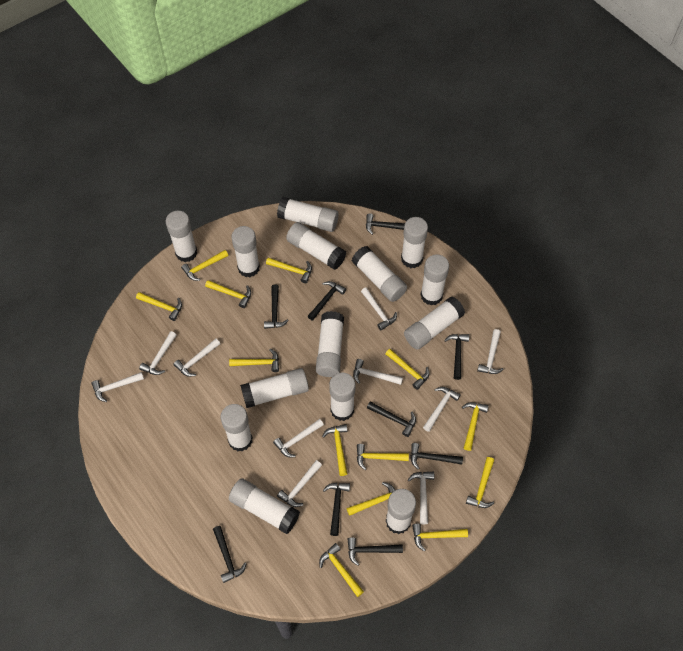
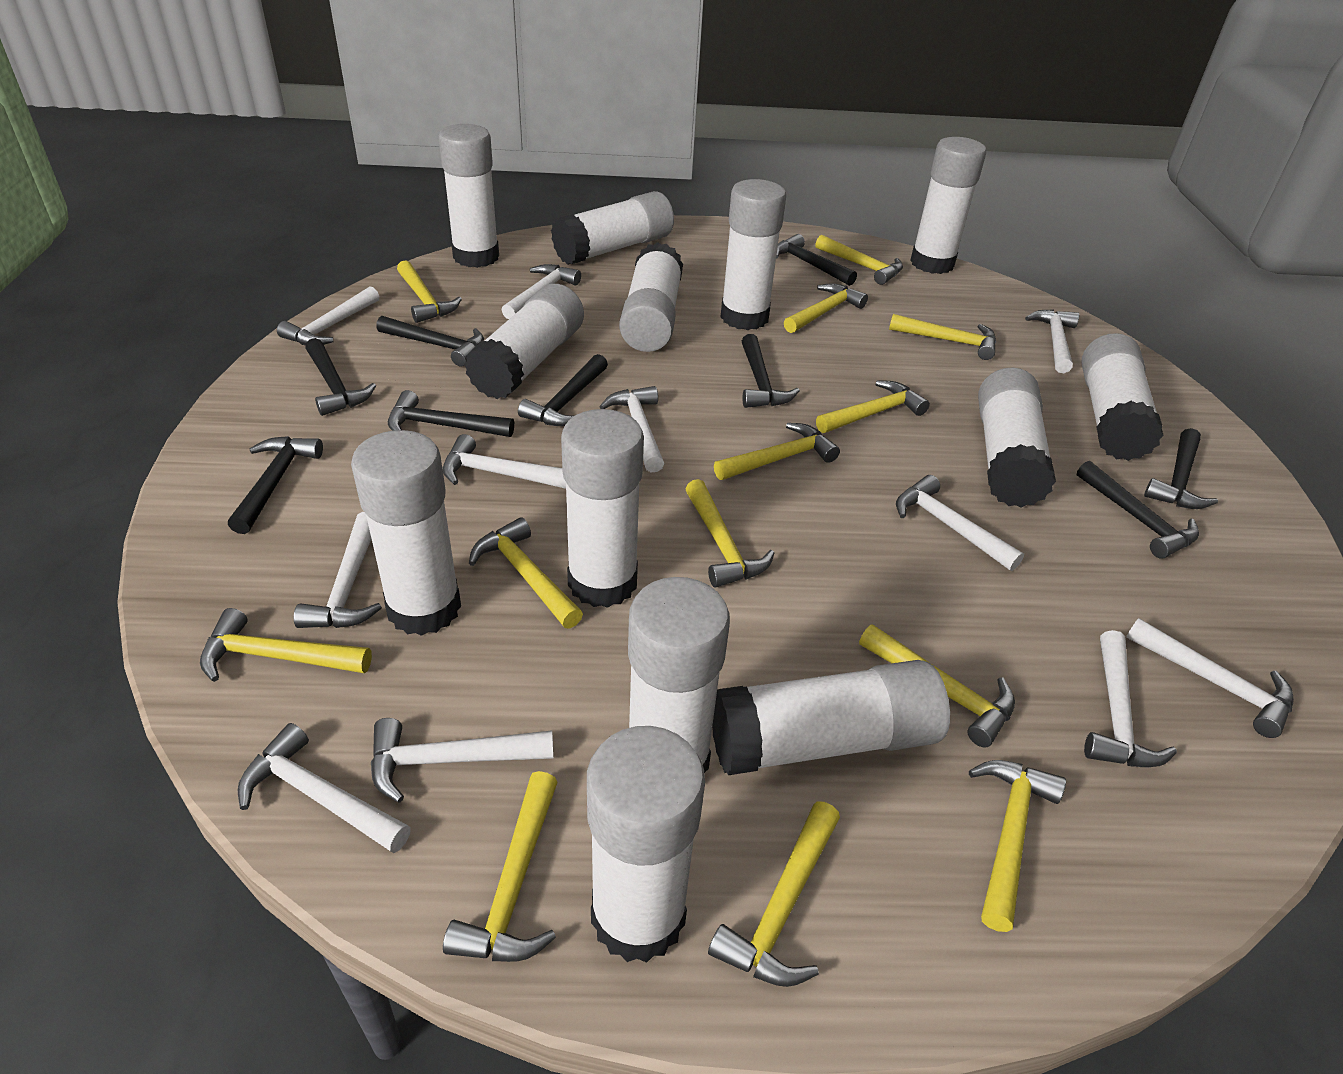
white glue stick: 14 -> 13
white hammer: 10 -> 11

